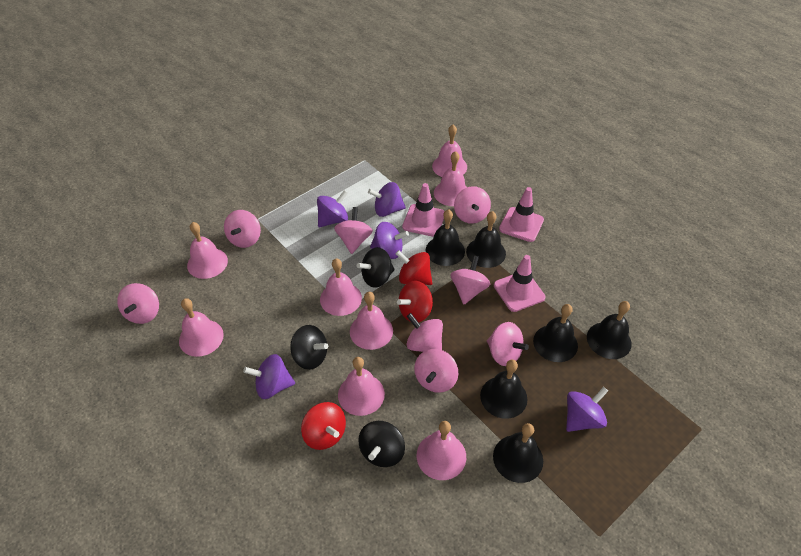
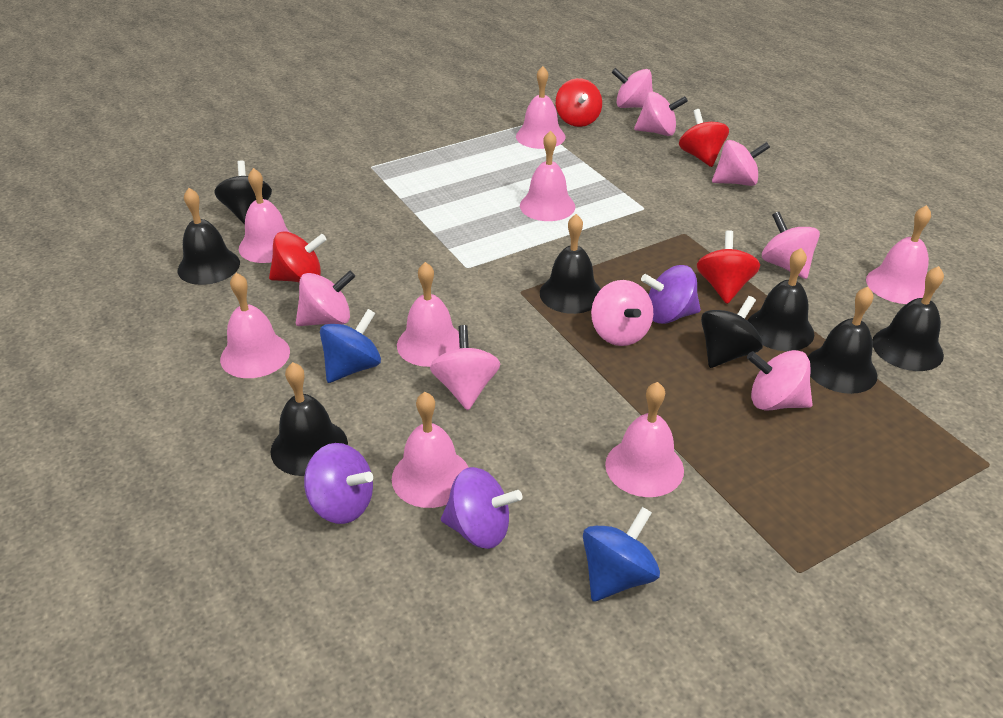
black spinning top: 3 -> 2
blue spinning top: 0 -> 2
pink traffic cone: 3 -> 0
purple spinning top: 5 -> 3
red spinning top: 3 -> 4

